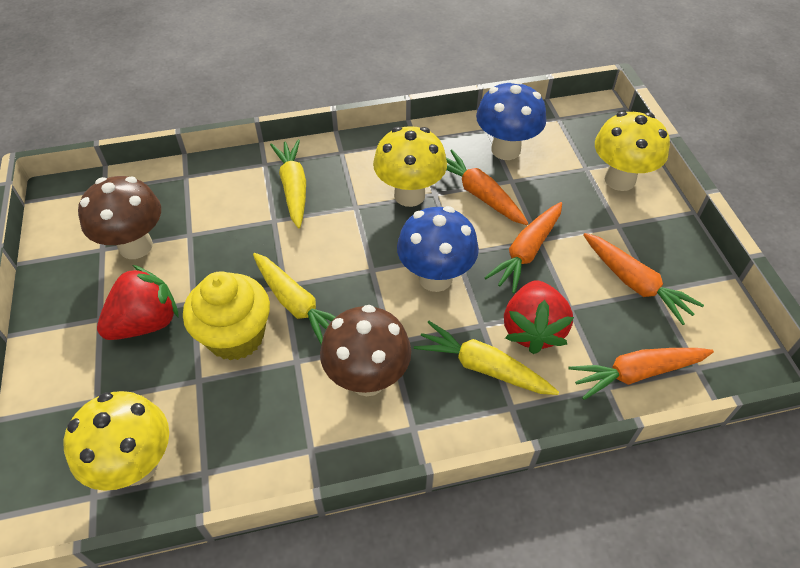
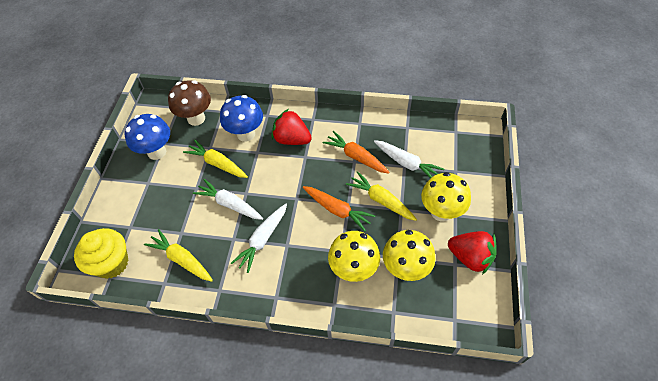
brown mushroom: 2 -> 1
orange carrot: 4 -> 2
white carrot: 0 -> 3

